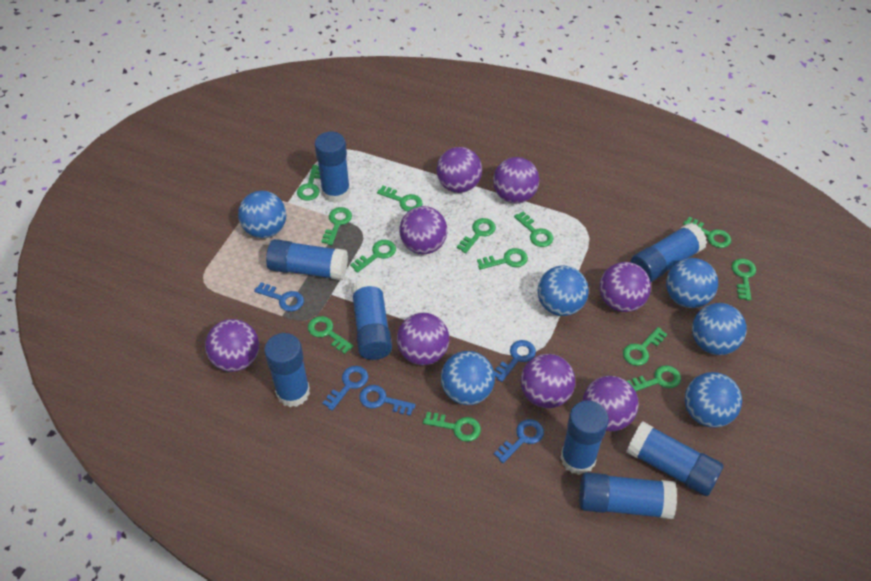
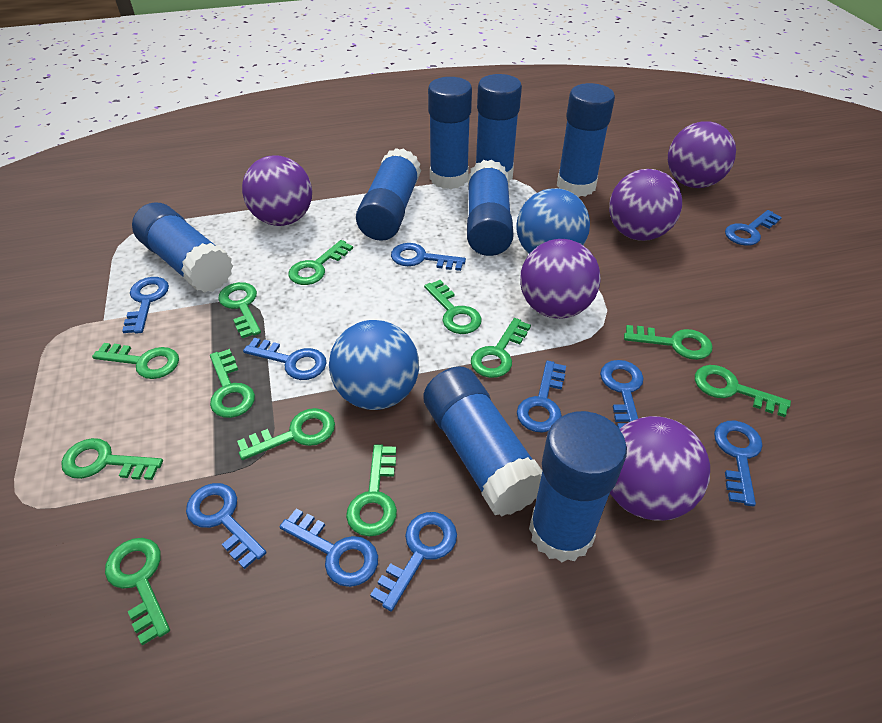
blue ball: 6 -> 2
blue key: 5 -> 10
green key: 13 -> 12
purple ball: 8 -> 5

